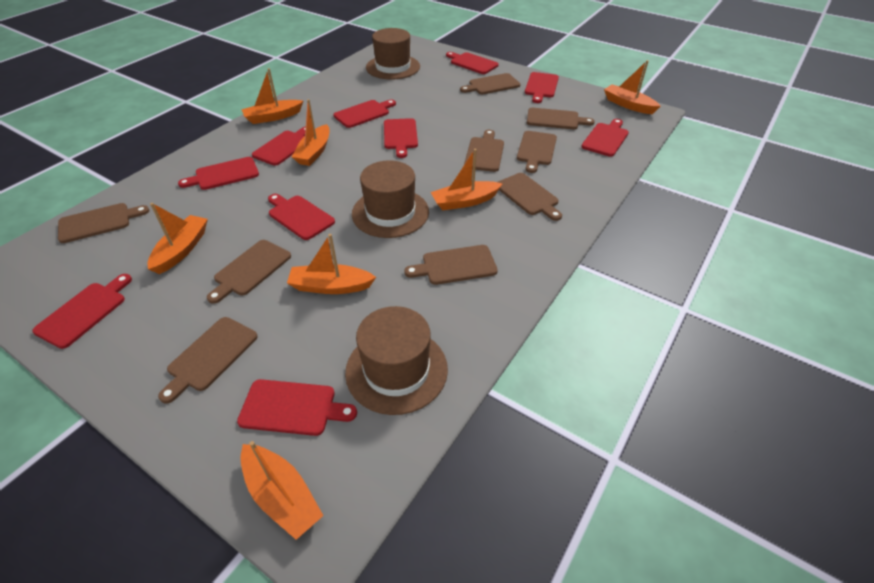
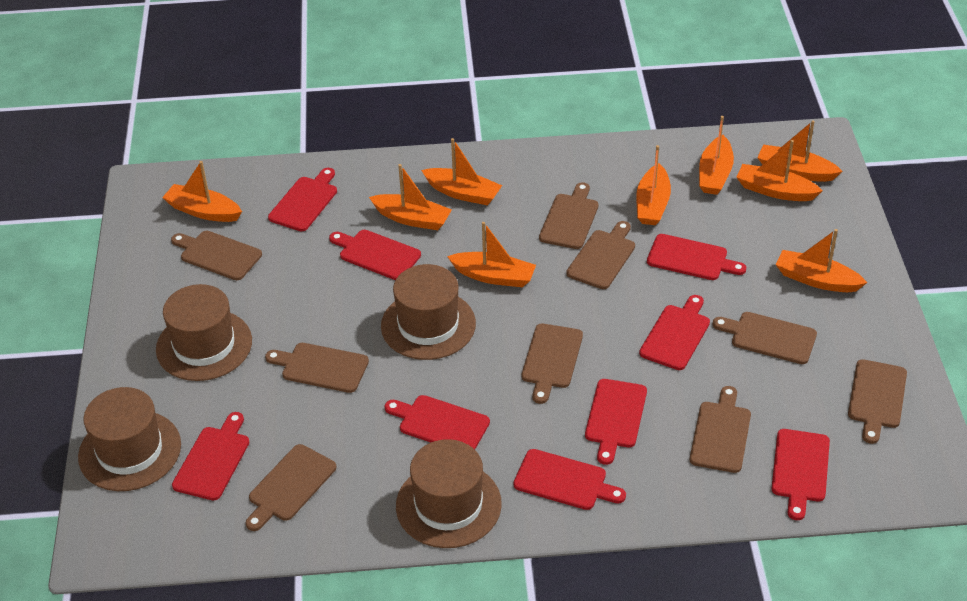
brown hat: 3 -> 4
orange boat: 7 -> 9
red cutting board: 10 -> 9

